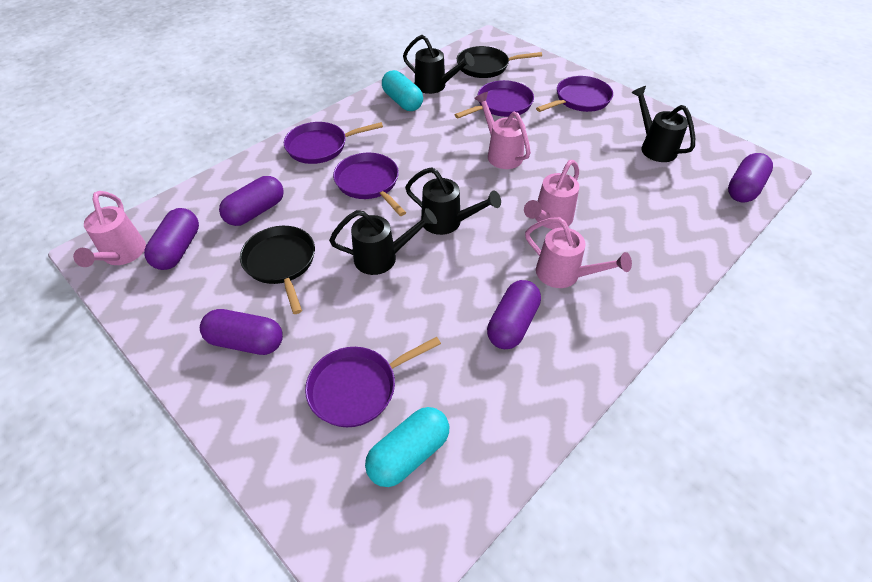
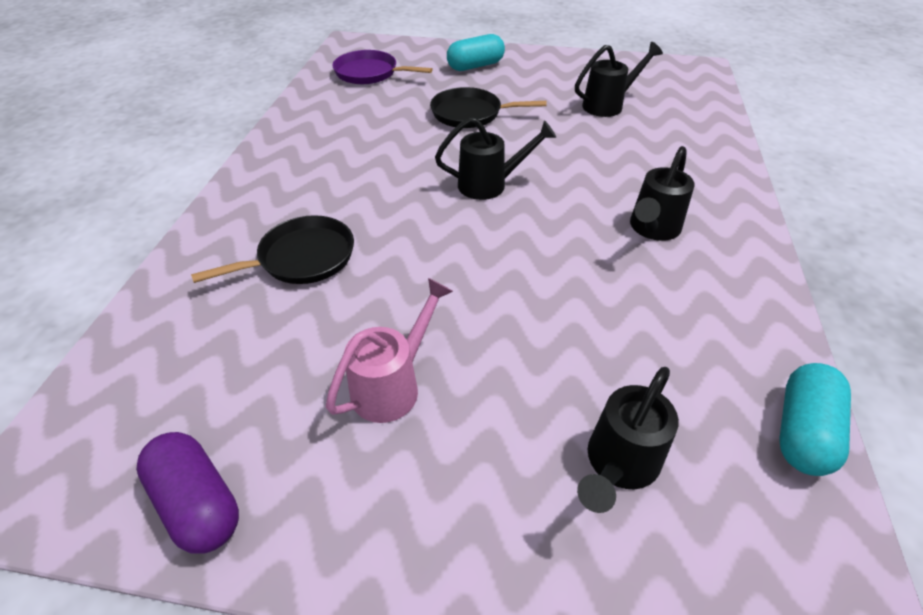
pink watering can: 4 -> 1
purple capsule: 5 -> 1
purple pan: 5 -> 1

